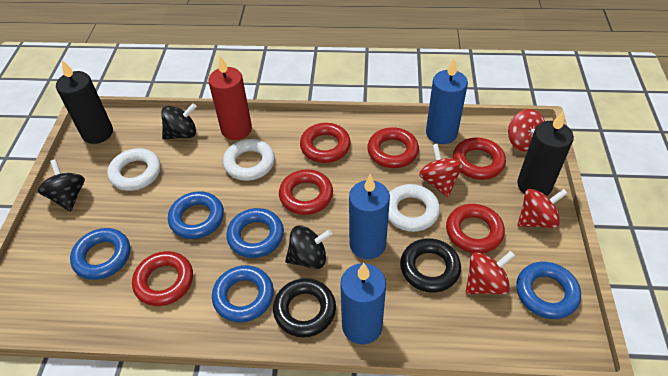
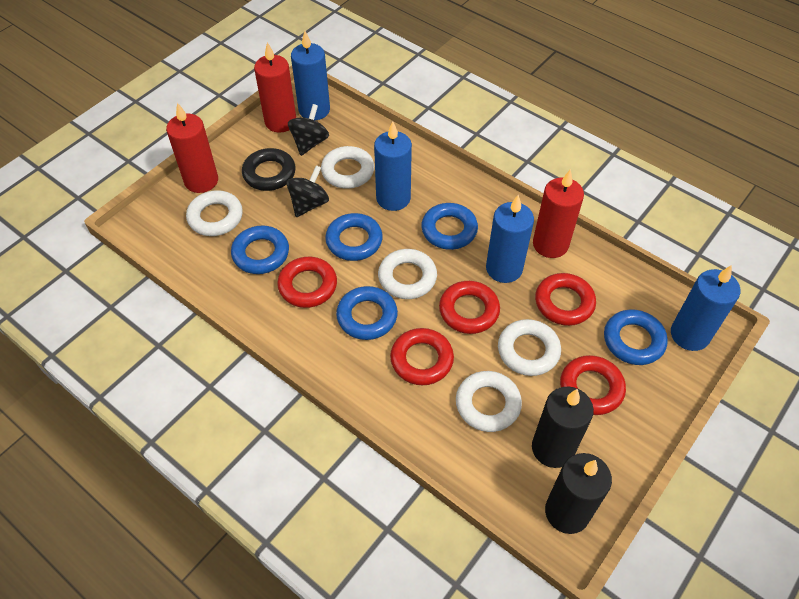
black ring: 2 -> 1
black spinning top: 3 -> 2
blue candle: 3 -> 4
red candle: 1 -> 3
red ring: 6 -> 5
red spinning top: 4 -> 0
white ring: 3 -> 5

